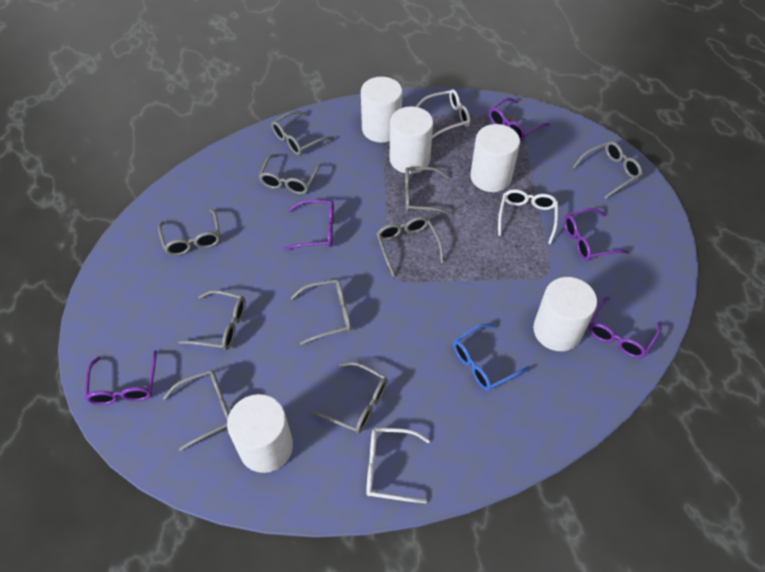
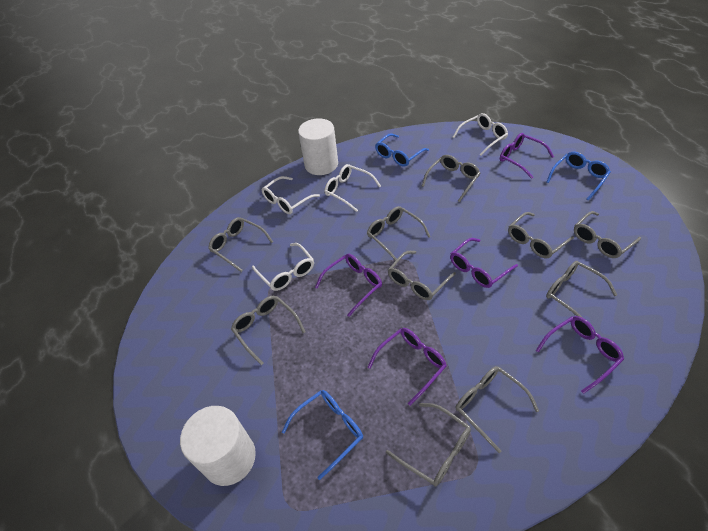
blue glasses: 1 -> 3
white cylinder: 5 -> 2
white glasses: 3 -> 4

